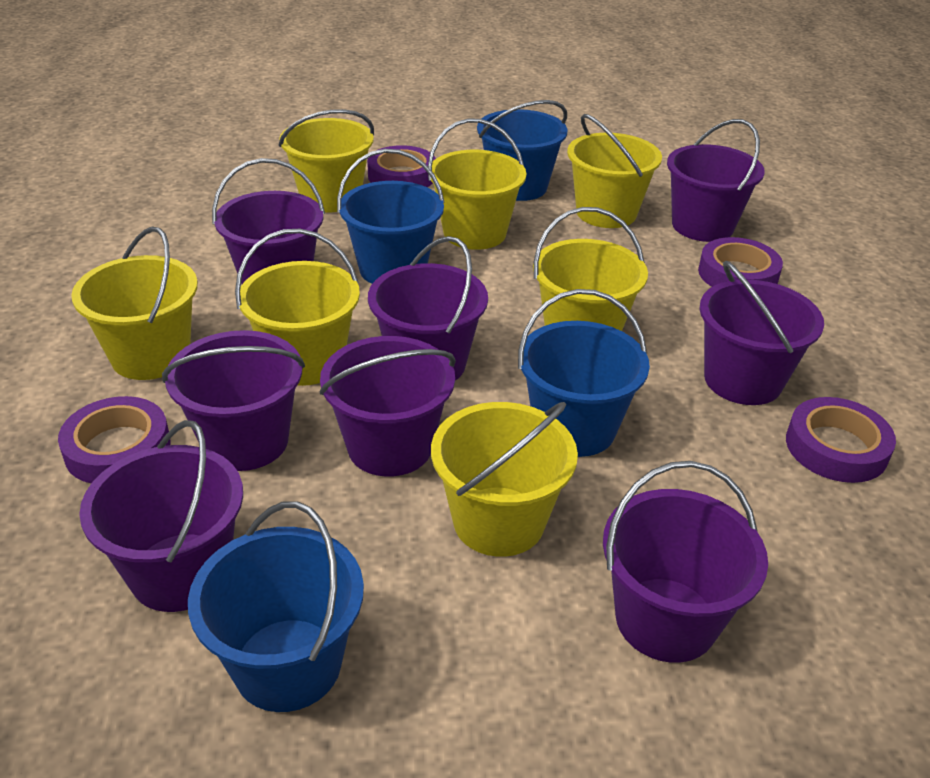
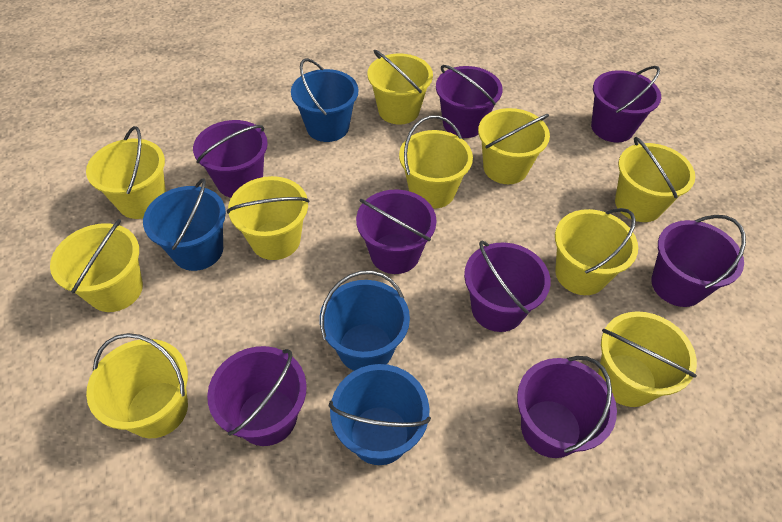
purple tape: 4 -> 0
yellow bucket: 7 -> 10

